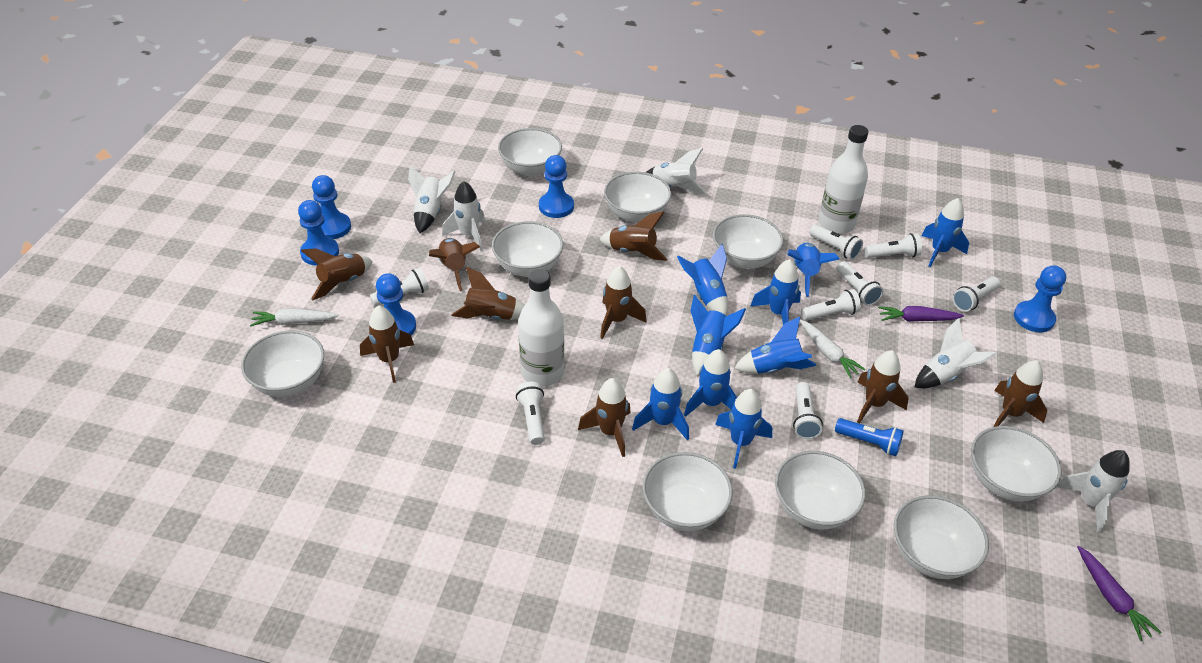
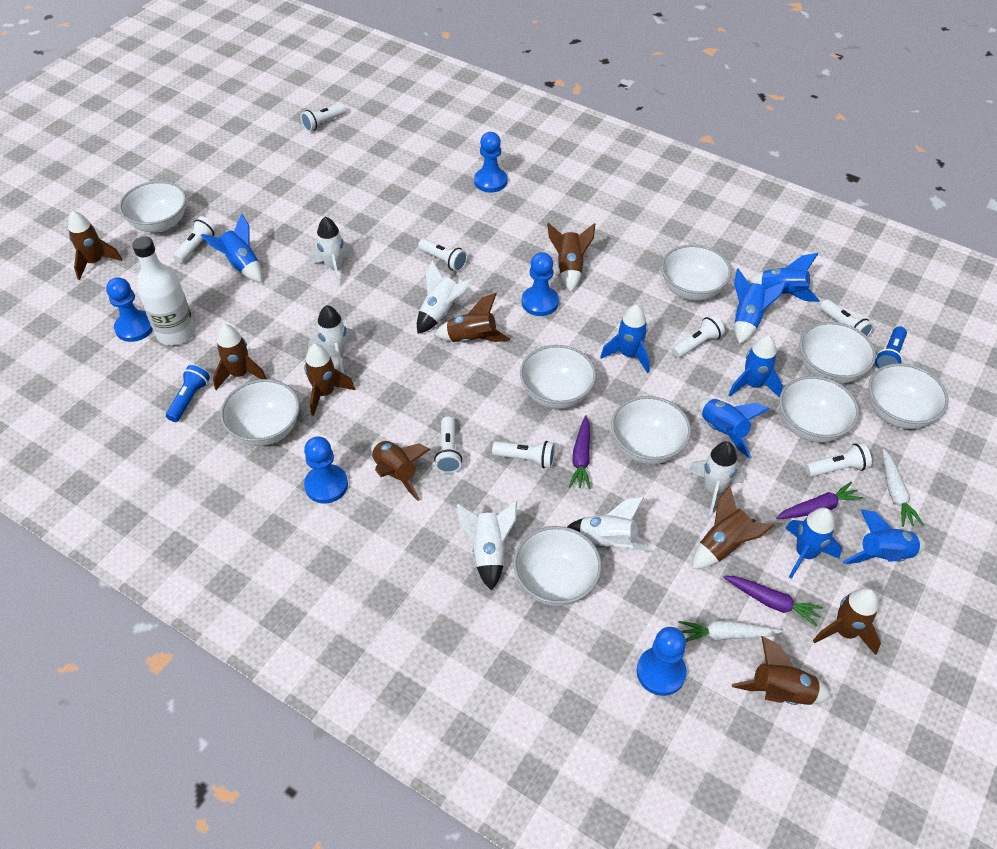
blue flashlight: 1 -> 2
blue rocket: 9 -> 8
purple carrot: 2 -> 3
white bottle: 2 -> 1
white rocket: 5 -> 6

